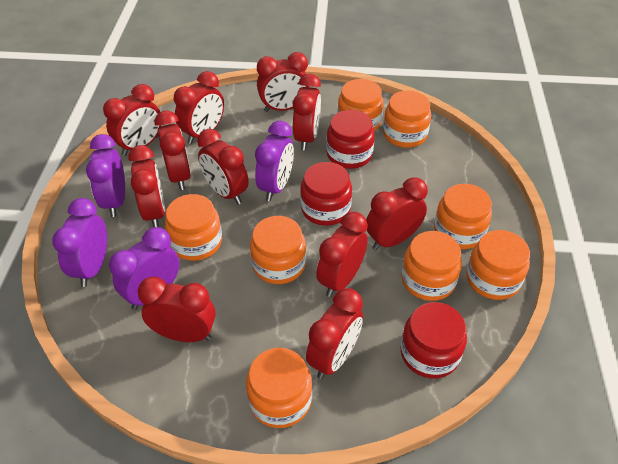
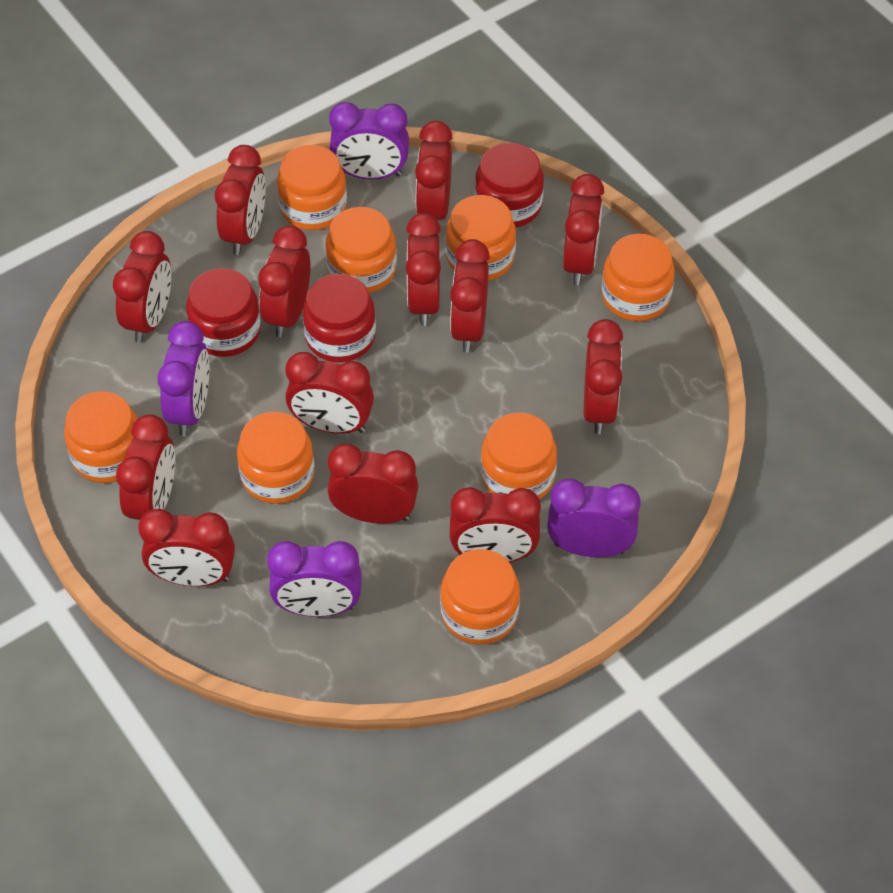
red clock: 11 -> 13

